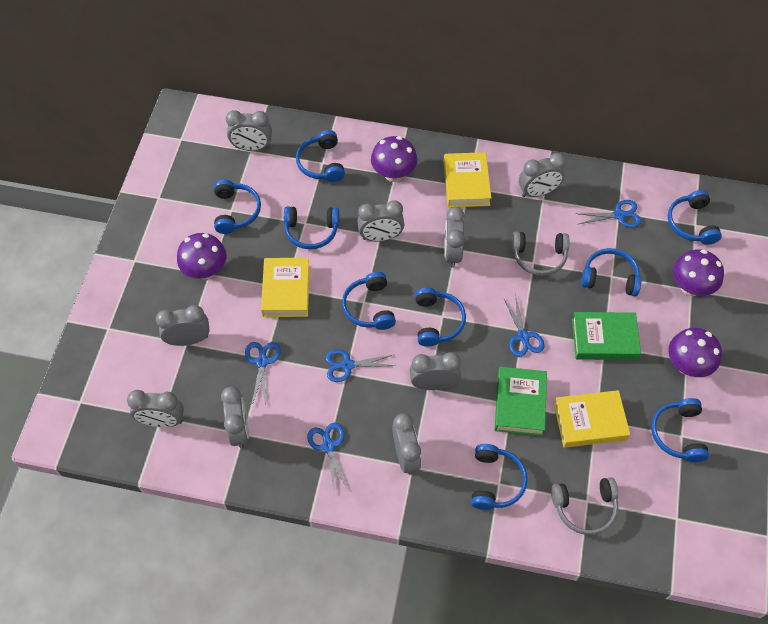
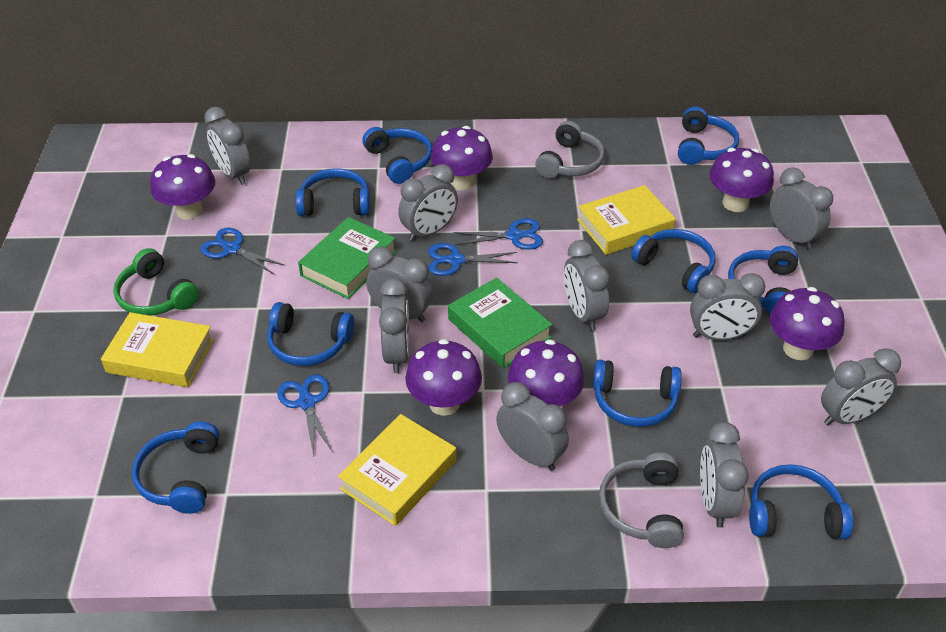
blue scissors: 5 -> 4
green headphones: 0 -> 1
grey clock: 9 -> 10
purple mushroom: 4 -> 6

